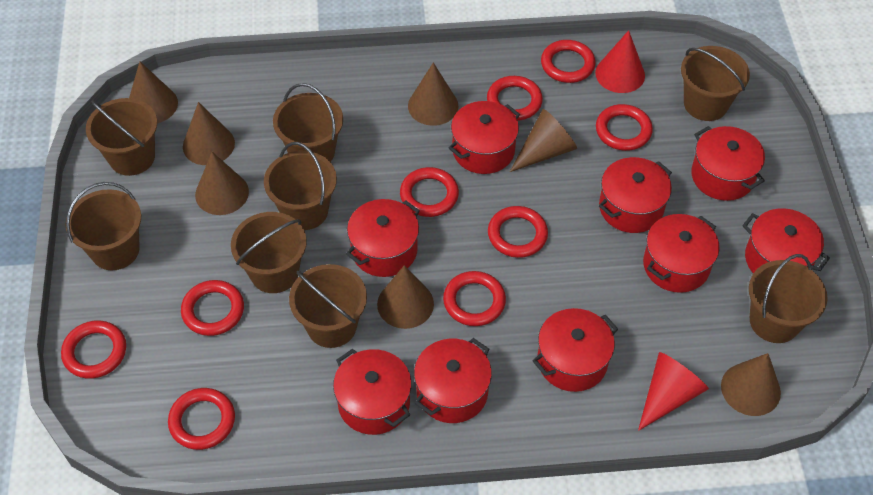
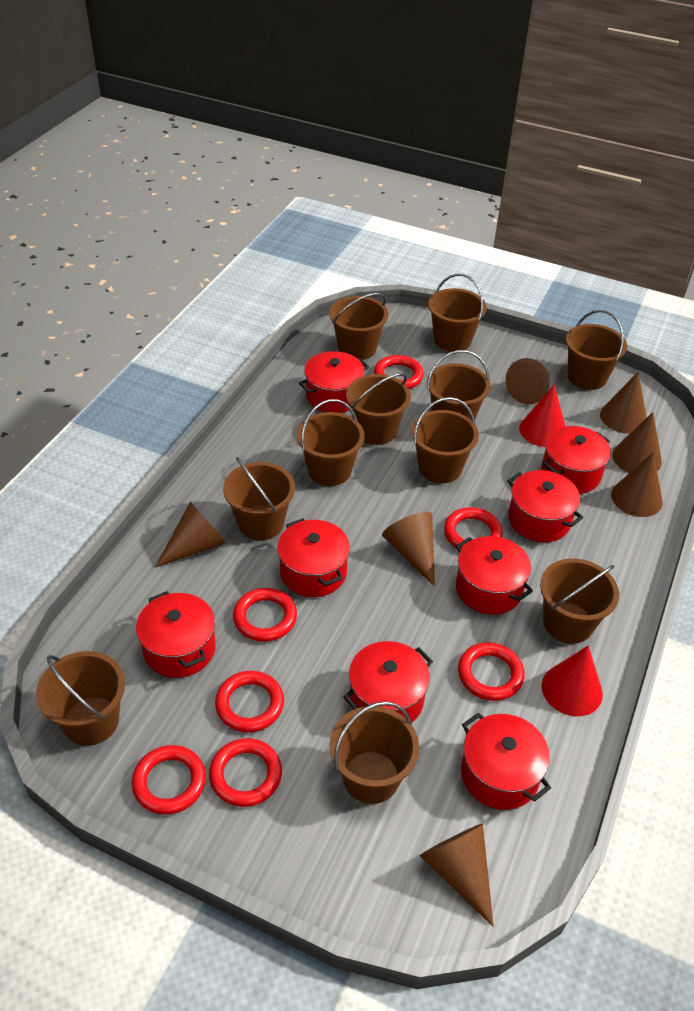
brown bucket: 8 -> 11
red pot: 9 -> 8
red ring: 9 -> 7

